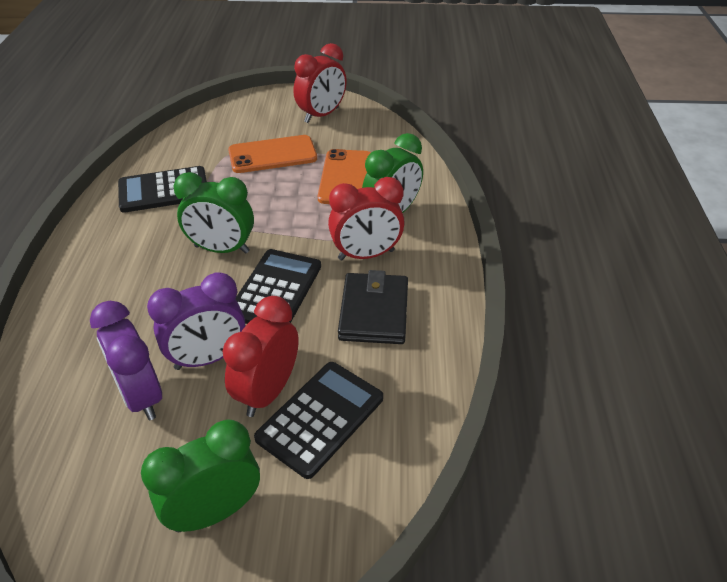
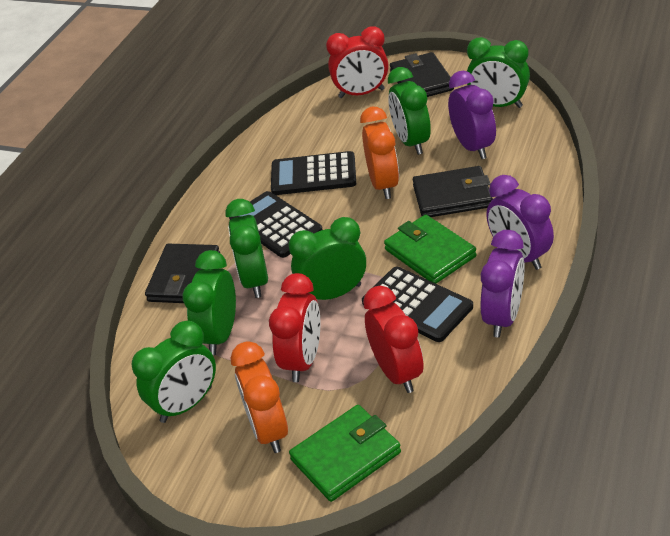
black wallet: 1 -> 3
green clock: 3 -> 6
green wallet: 0 -> 2
orange clock: 0 -> 2
orange phone: 2 -> 0
purple clock: 2 -> 3

